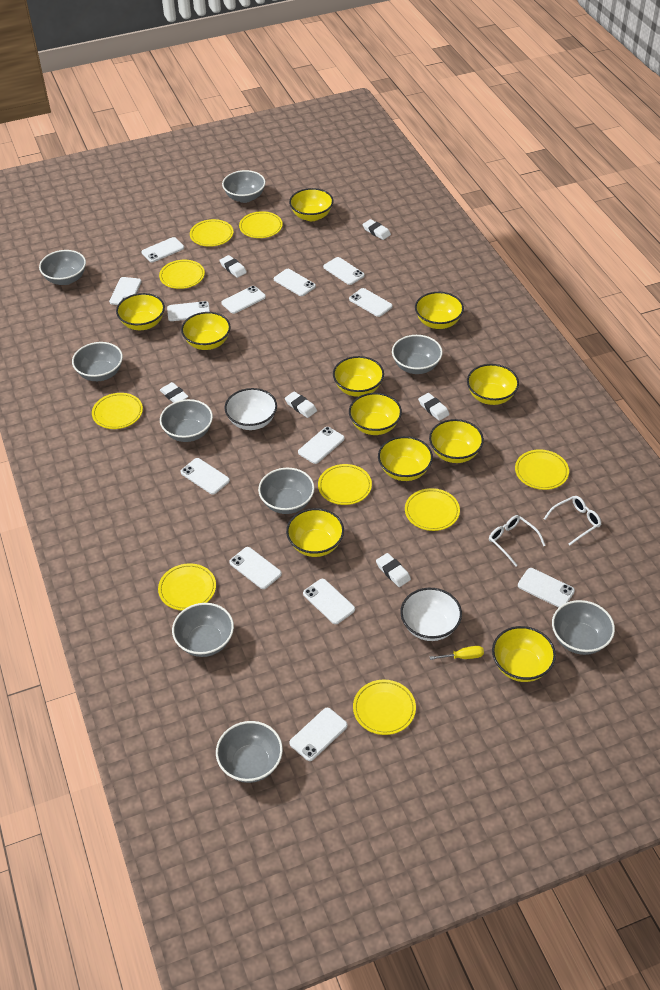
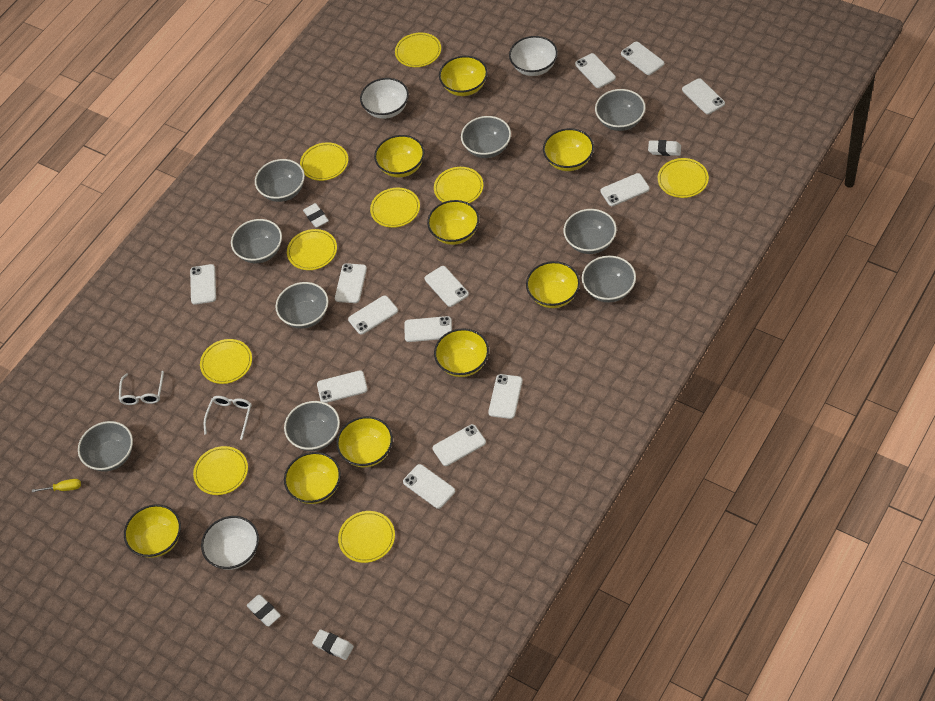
white bowl: 2 -> 3
white eraser: 6 -> 4
yellow bowl: 11 -> 9

